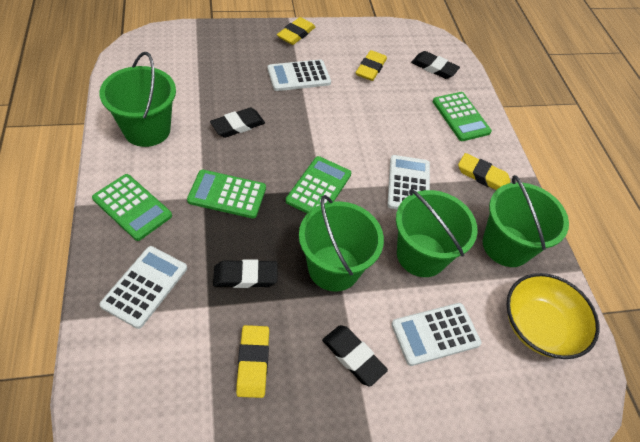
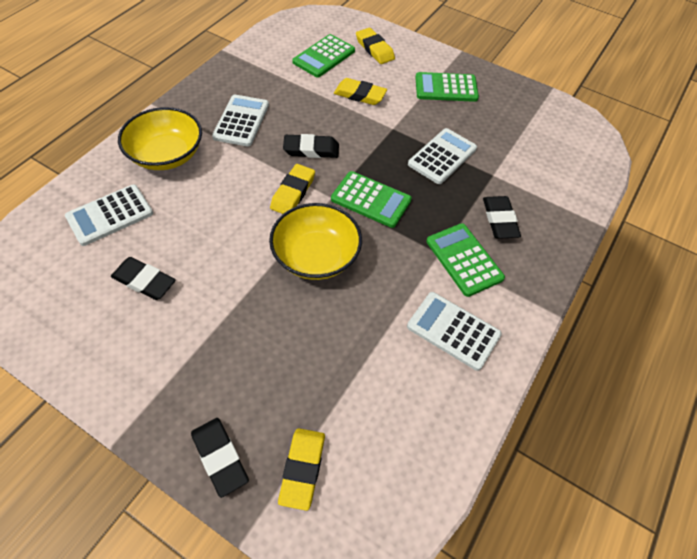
green bucket: 4 -> 0
yellow bowl: 1 -> 2

